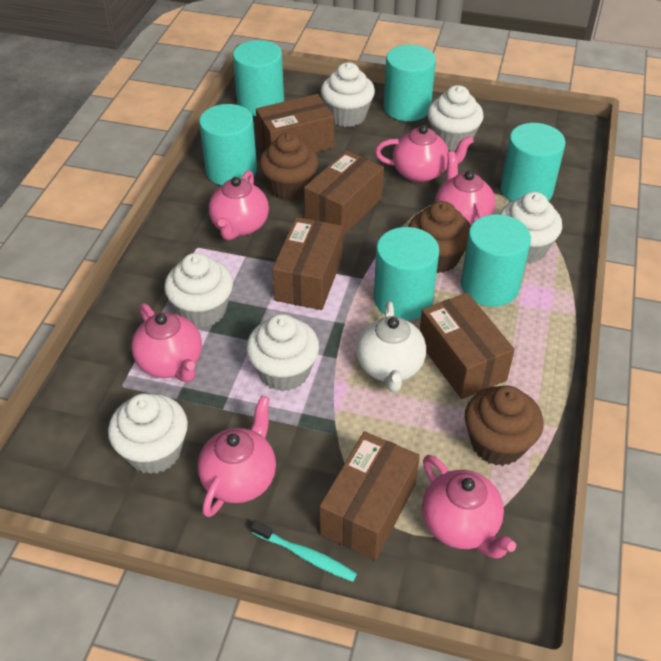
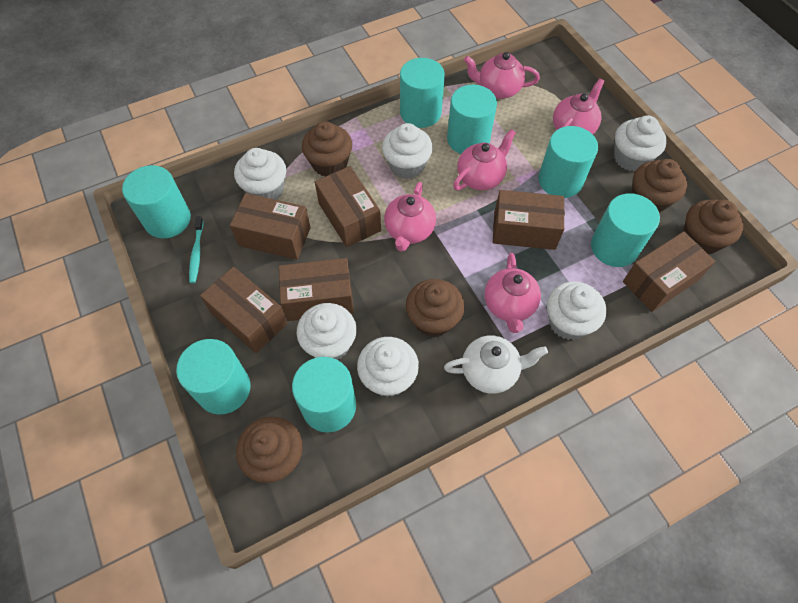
brown box: 5 -> 6
brown cupcake: 3 -> 5
pink teapot: 6 -> 5
turquoise cylinder: 6 -> 7

